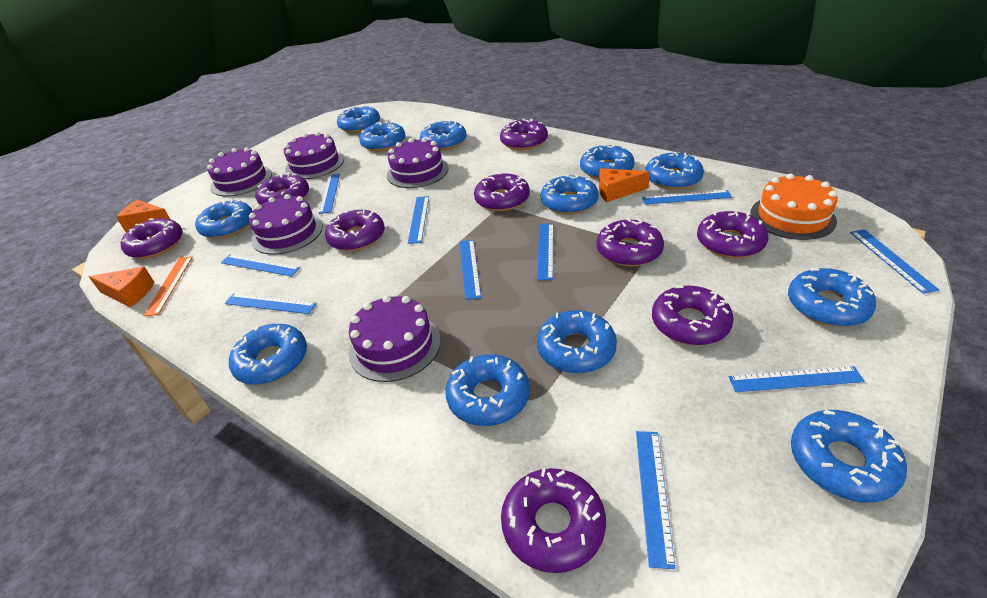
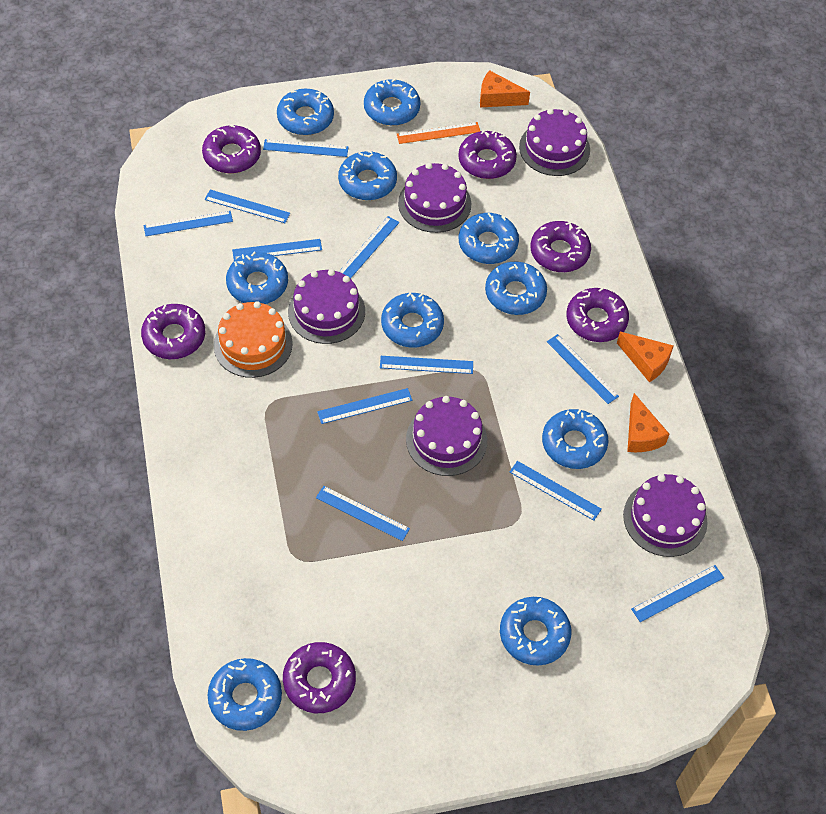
blue donut: 12 -> 10
blue ruler: 10 -> 11
purple donut: 9 -> 6

